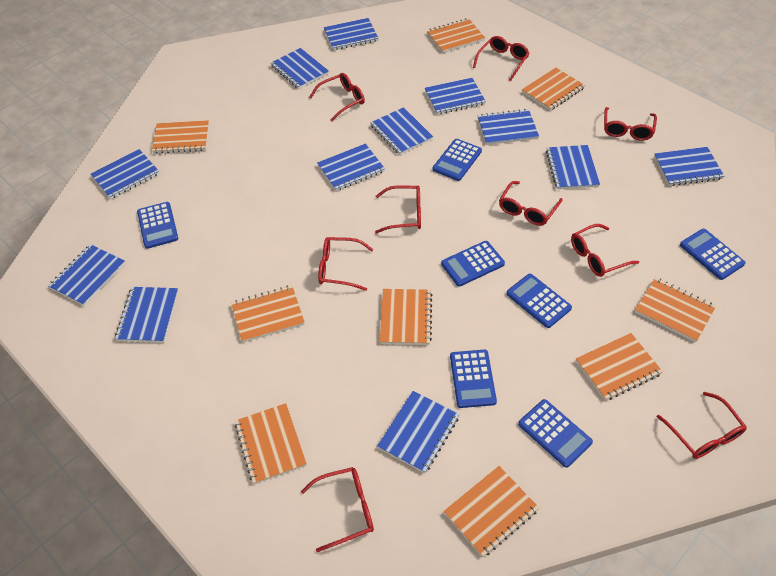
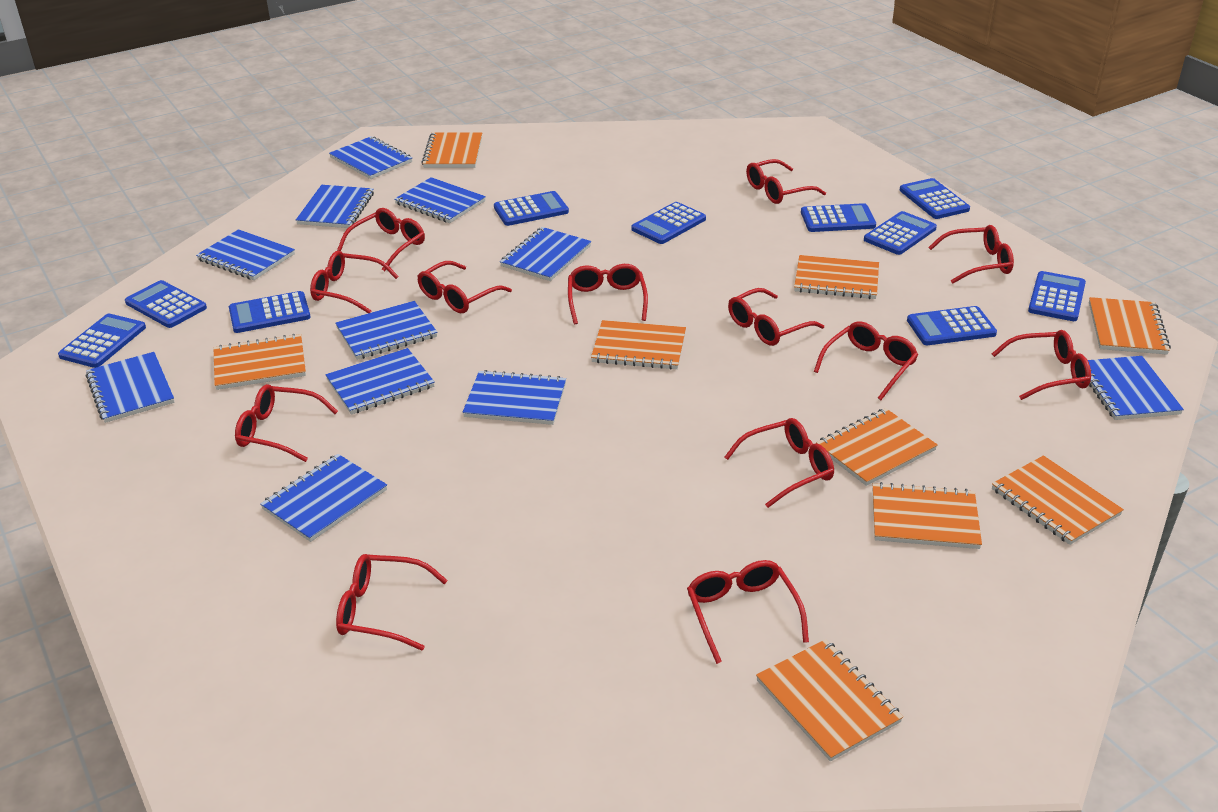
blue calculator: 7 -> 10
blue notebook: 12 -> 11
red glasses: 9 -> 13

